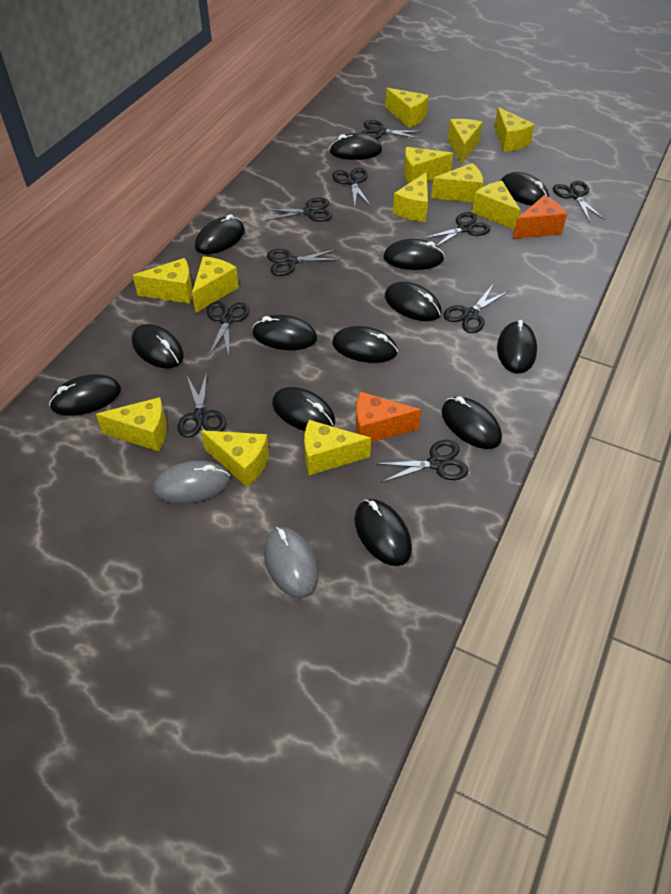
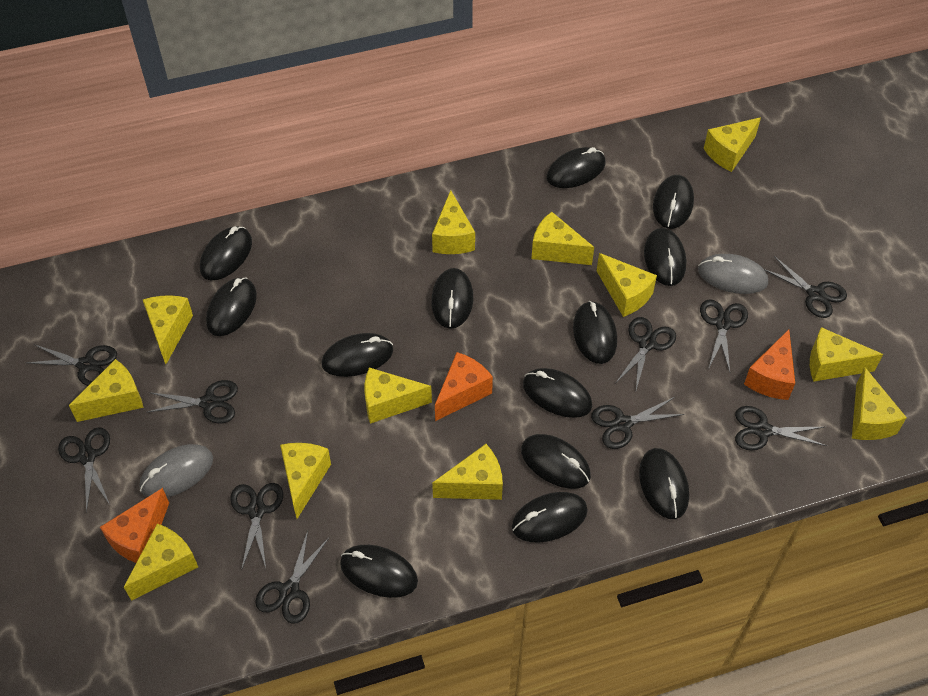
orange cheese: 2 -> 3

